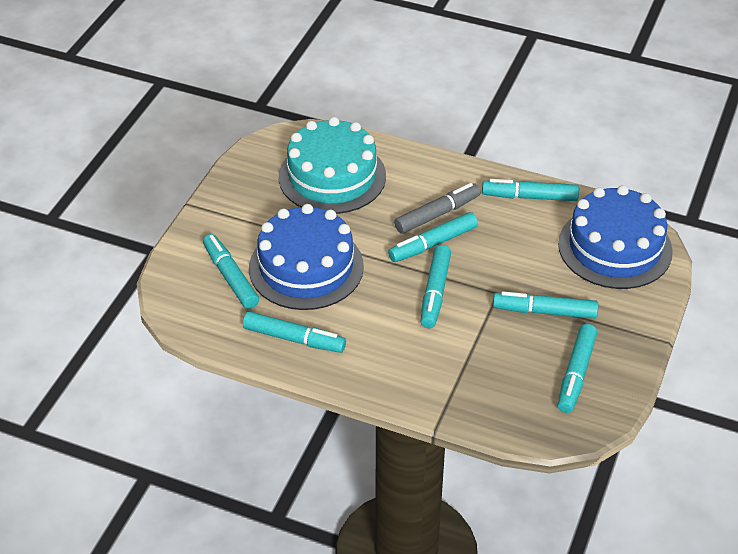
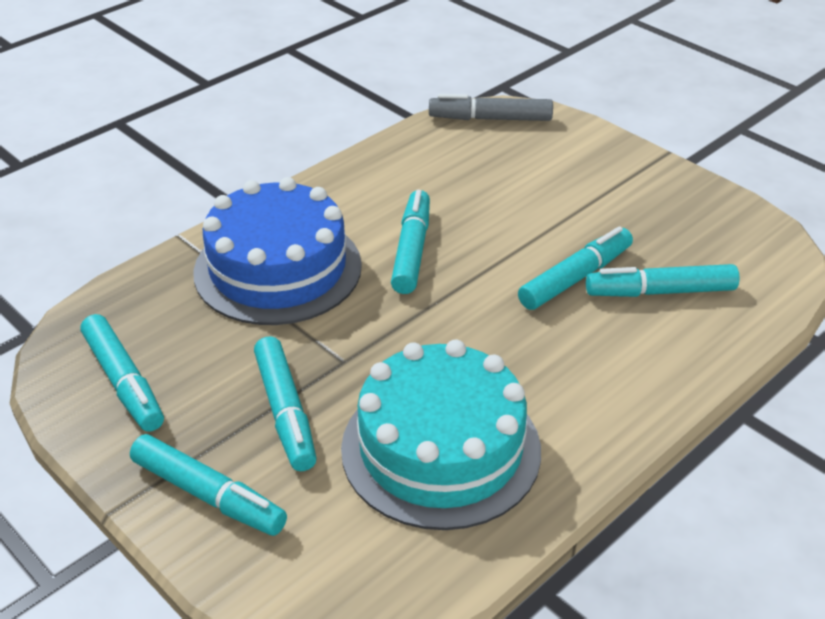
blue cake: 2 -> 1
turquoise marker: 7 -> 6

